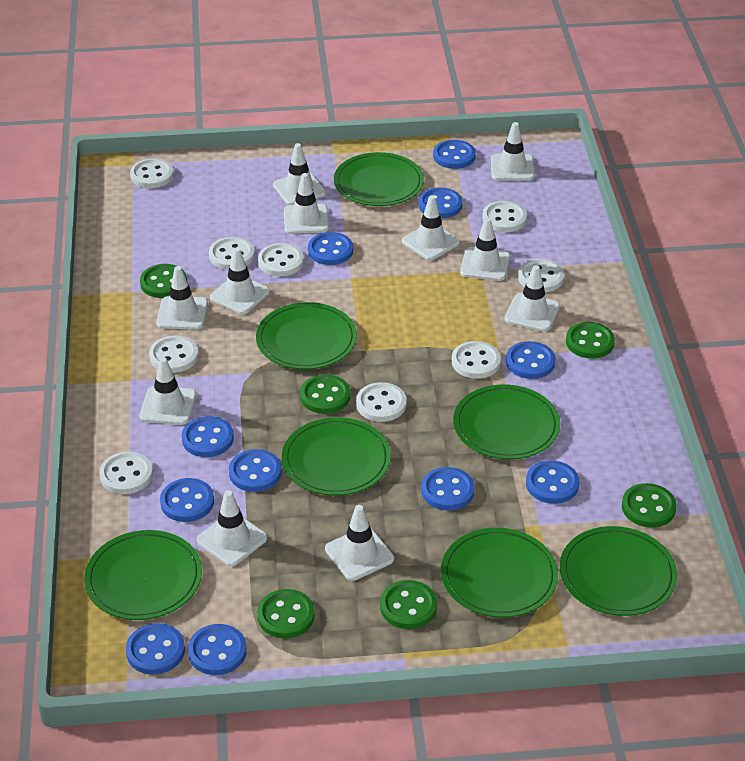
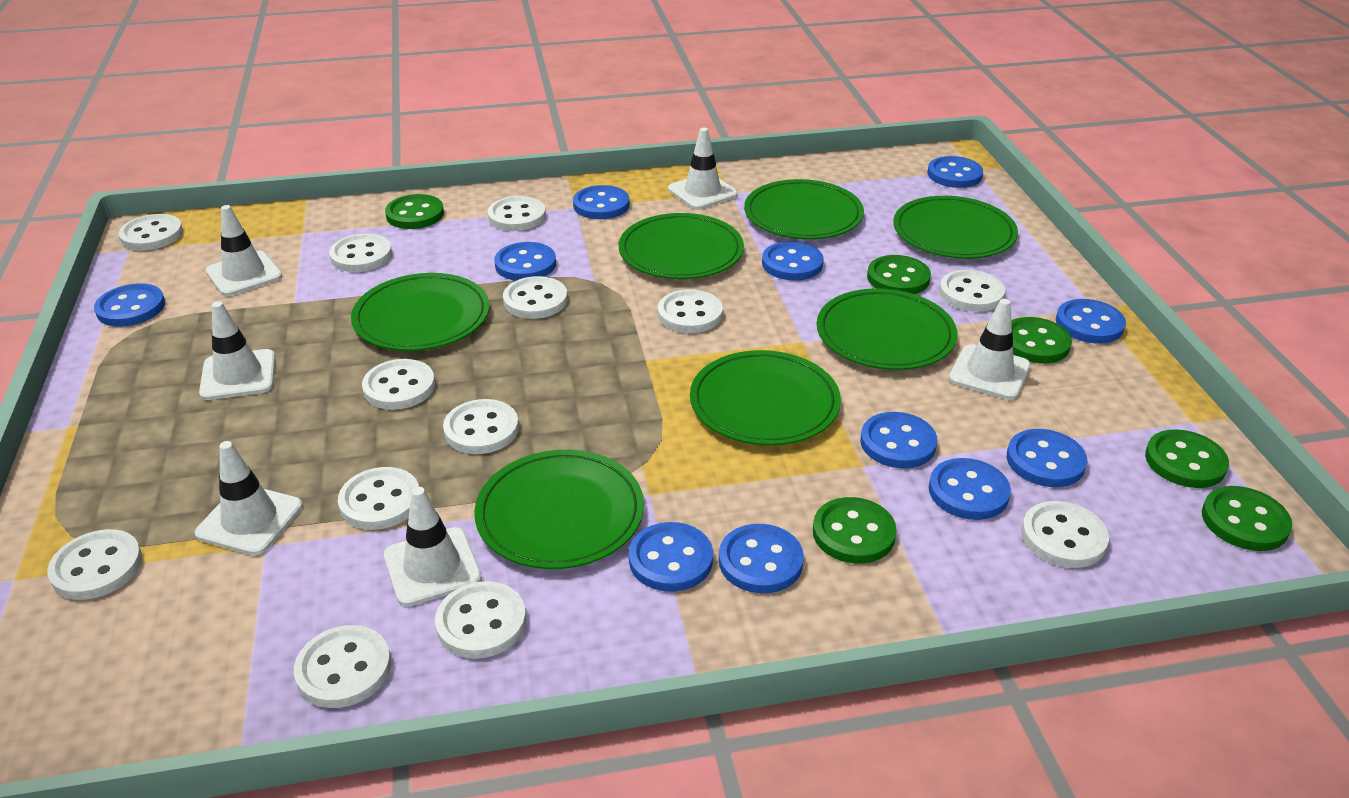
white button: 9 -> 13
white traffic cone: 11 -> 6

